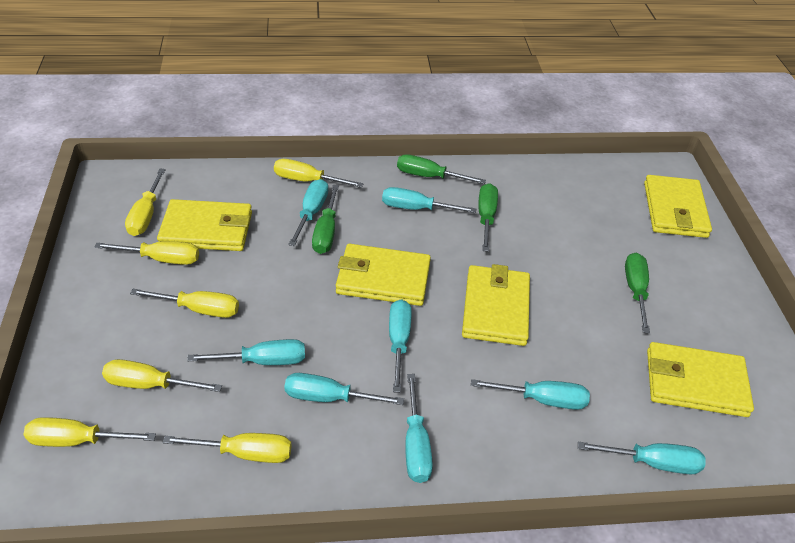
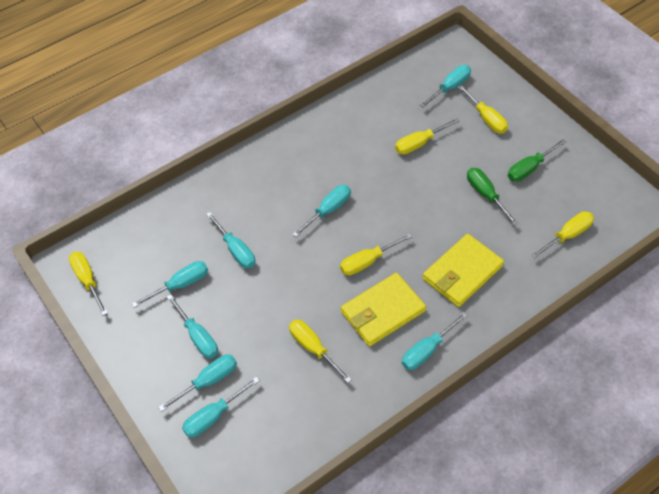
green screwdriver: 4 -> 2
yellow screwdriver: 7 -> 6
yellow wallet: 5 -> 2

